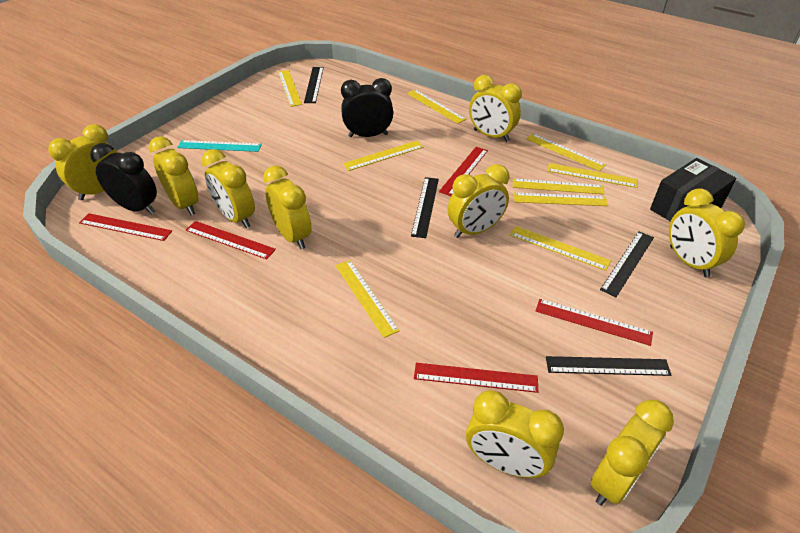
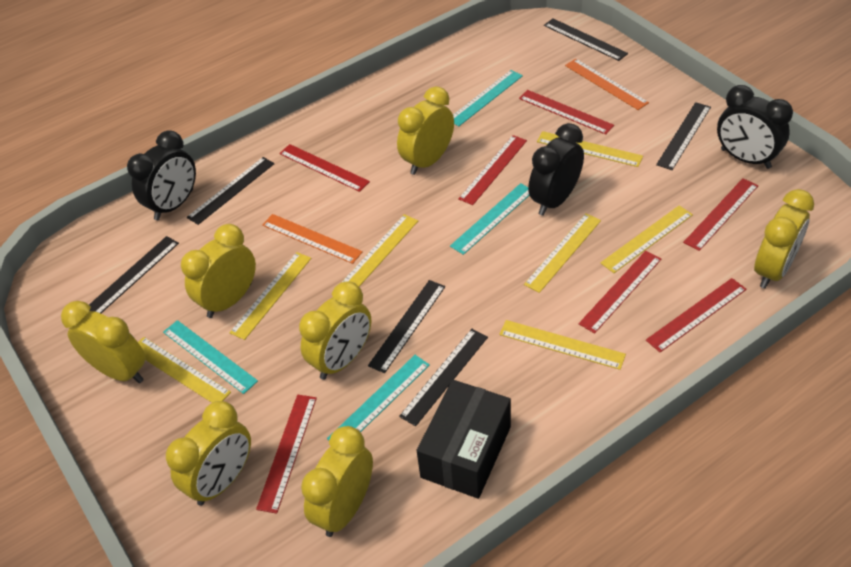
black clock: 2 -> 3
black ruler: 4 -> 6
orange ruler: 0 -> 2
red ruler: 5 -> 7
turquoise ruler: 1 -> 4
yellow clock: 9 -> 7
yellow ruler: 9 -> 7

